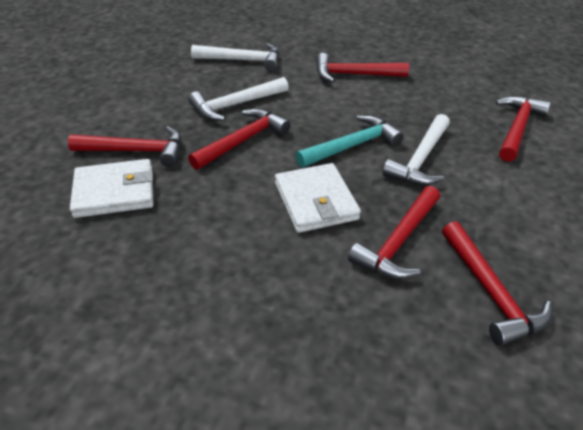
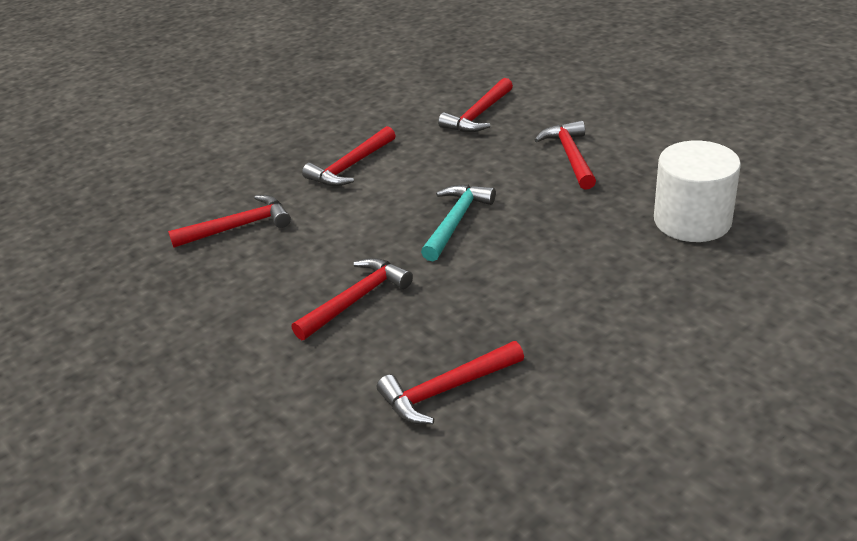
white cylinder: 0 -> 1
white hammer: 3 -> 0
white wallet: 2 -> 0

